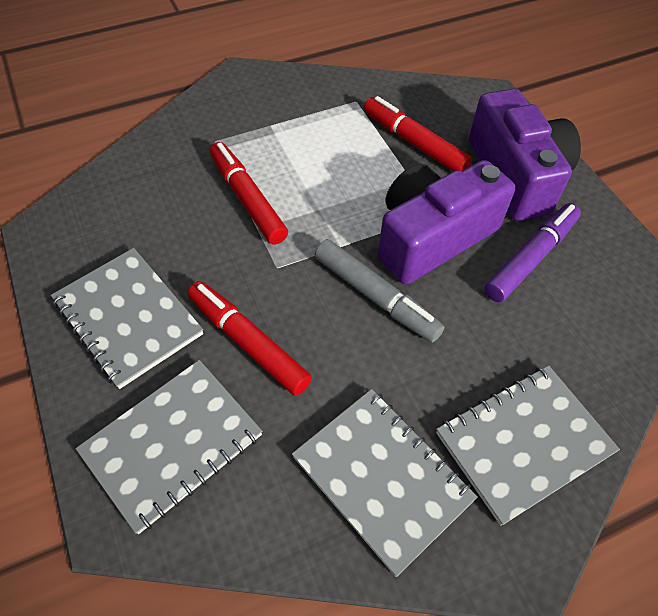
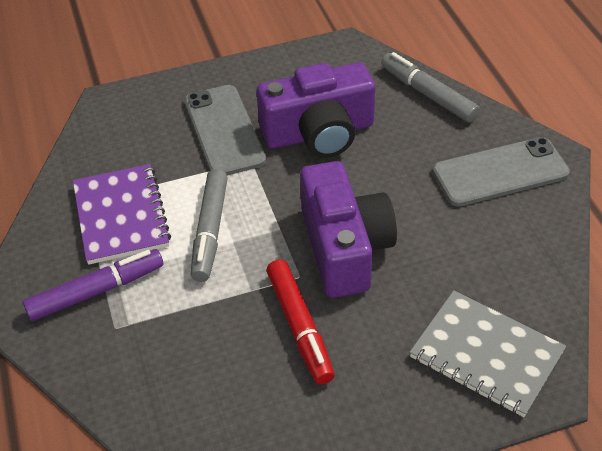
grey marker: 1 -> 2
grey notebook: 4 -> 1
grey phone: 0 -> 2
purple notebook: 0 -> 1
red marker: 3 -> 1

